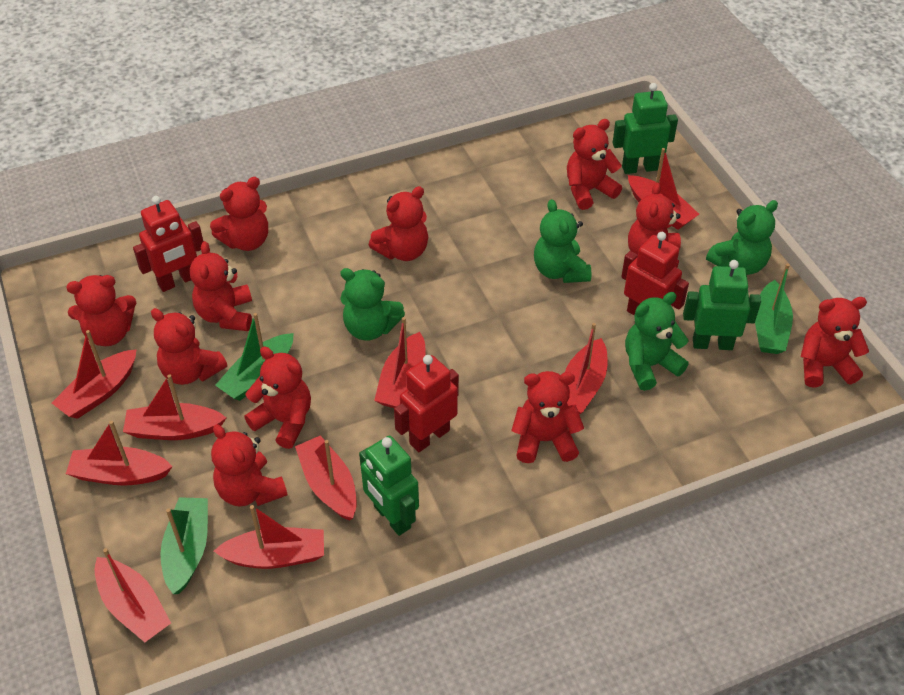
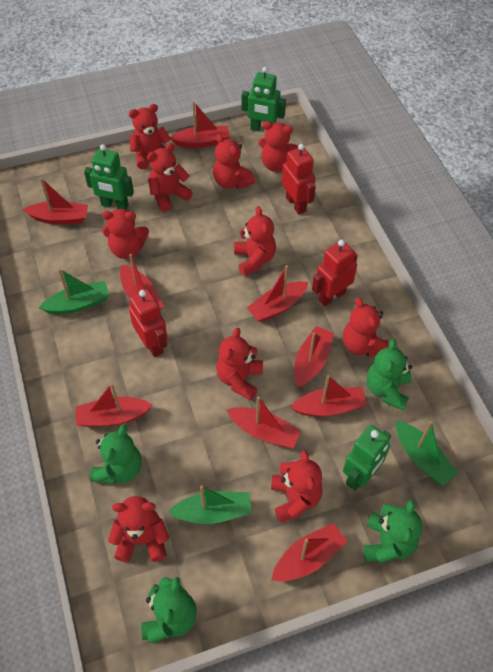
red teddy bear: 11 -> 10

